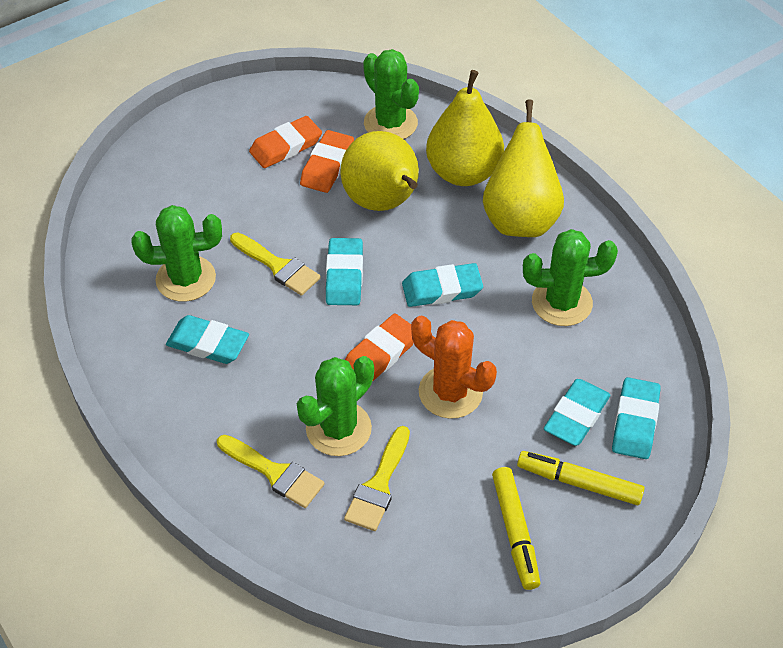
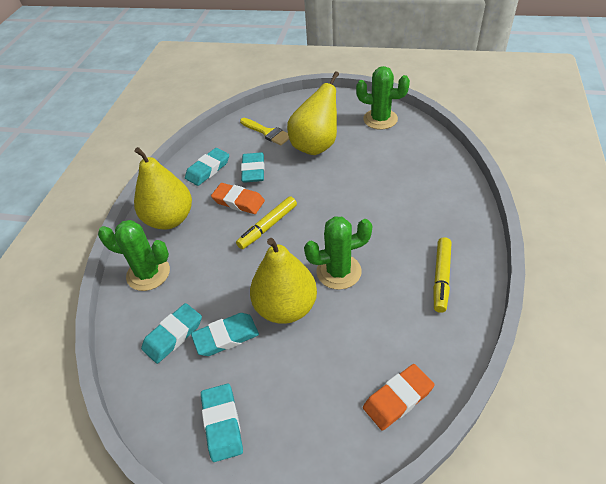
green cactus: 4 -> 3
orange cactus: 1 -> 0
orange eraser: 3 -> 2
yellow brush: 3 -> 1

